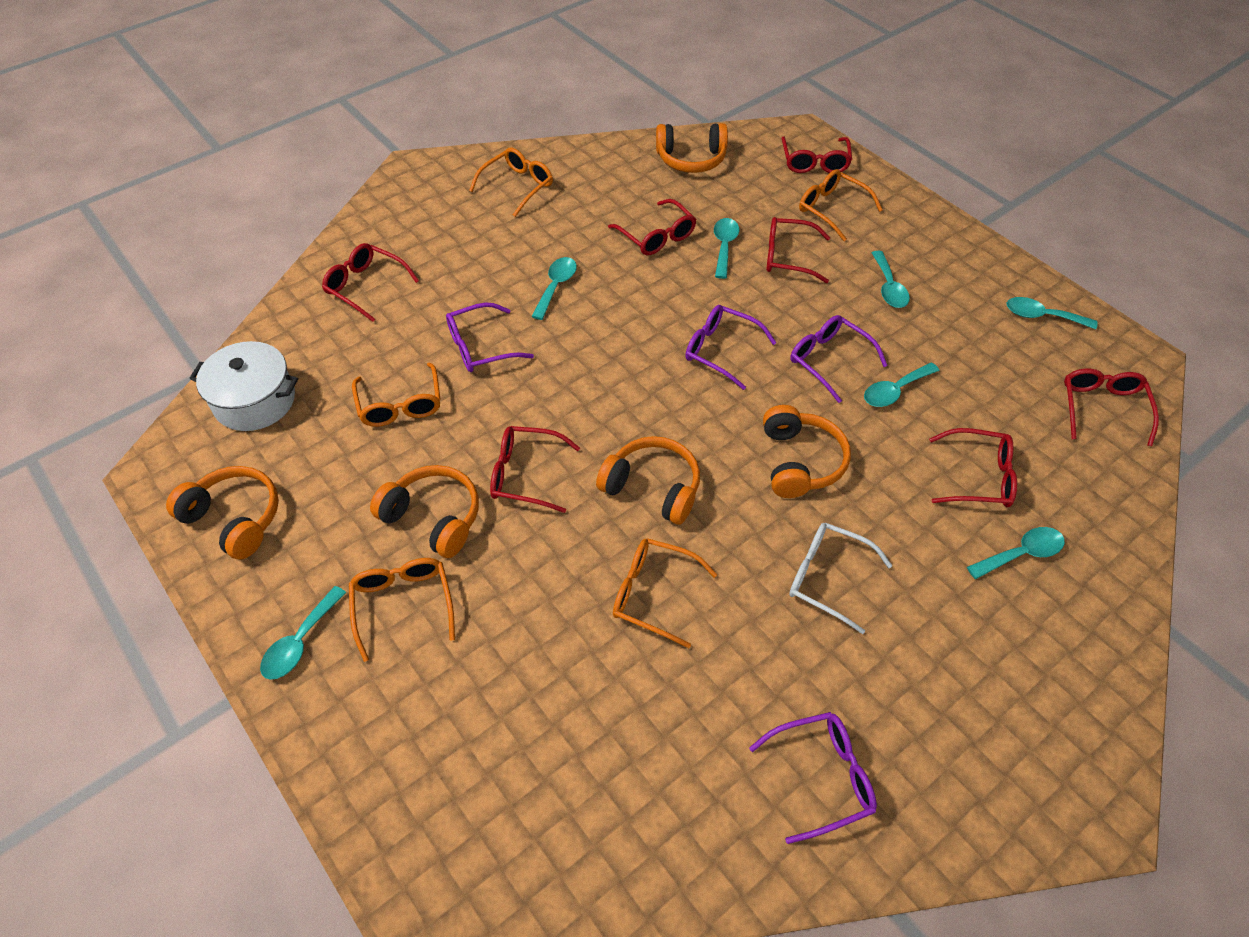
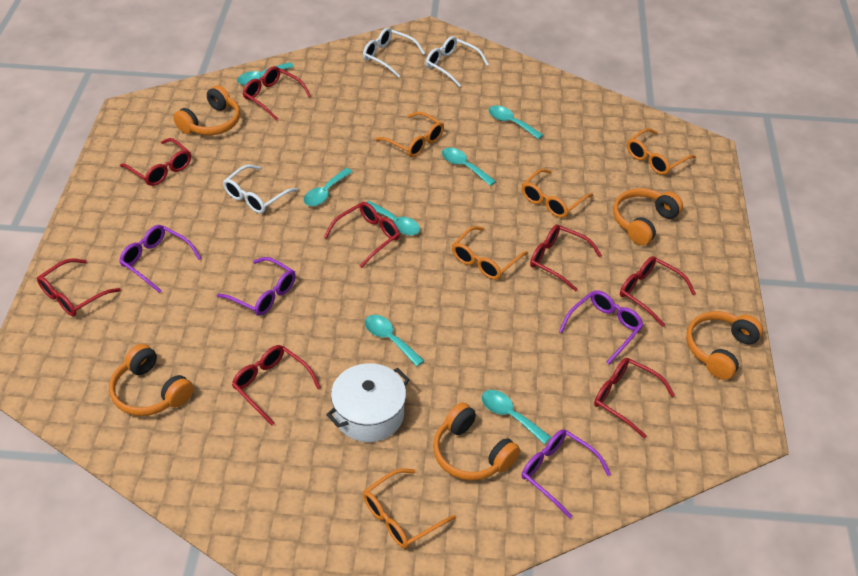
red glasses: 7 -> 8
white glasses: 1 -> 3

